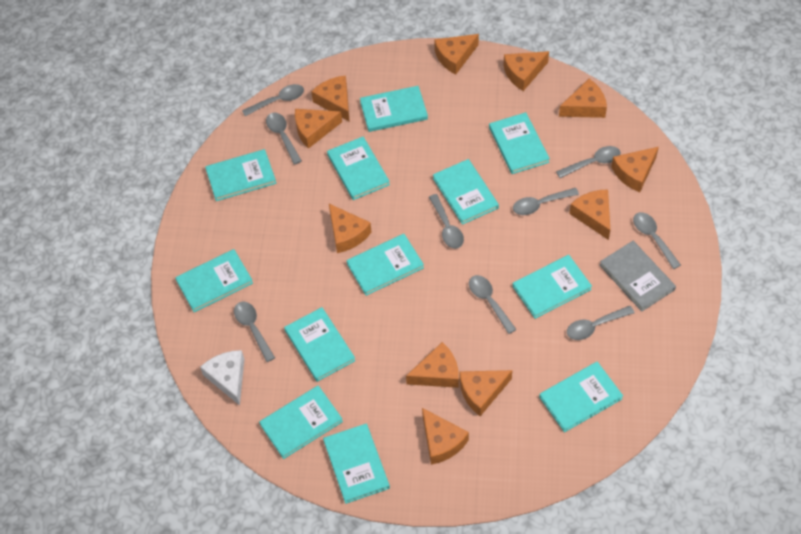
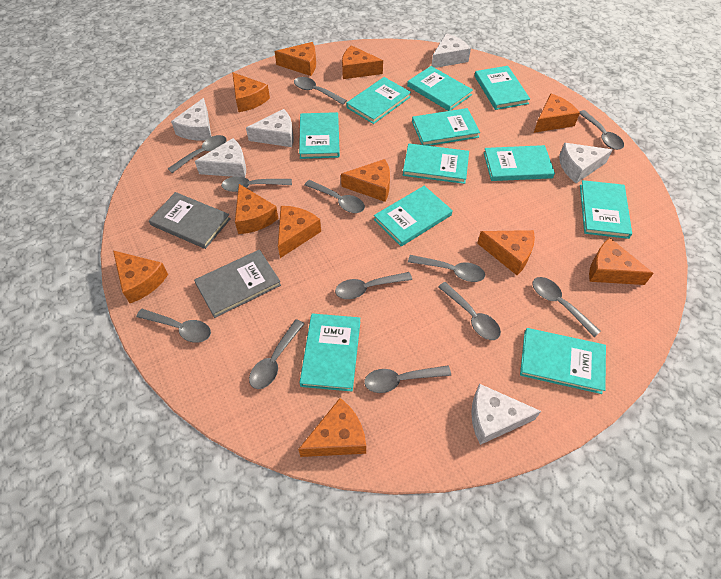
grey book: 1 -> 2
grey spoon: 9 -> 12
turquoise book: 12 -> 11
white cheese: 1 -> 6

